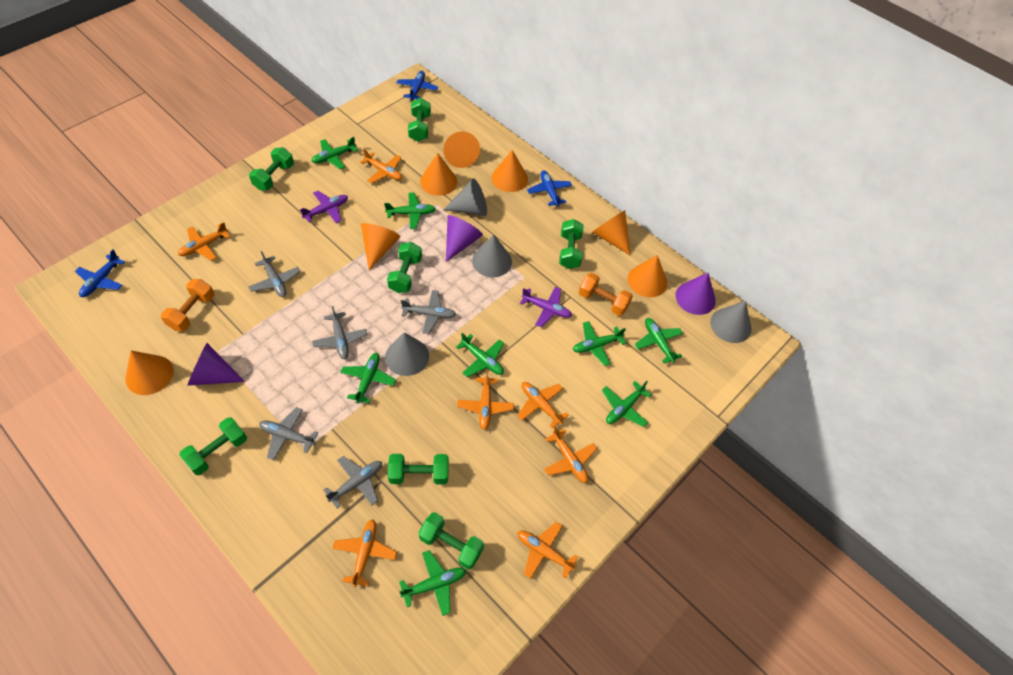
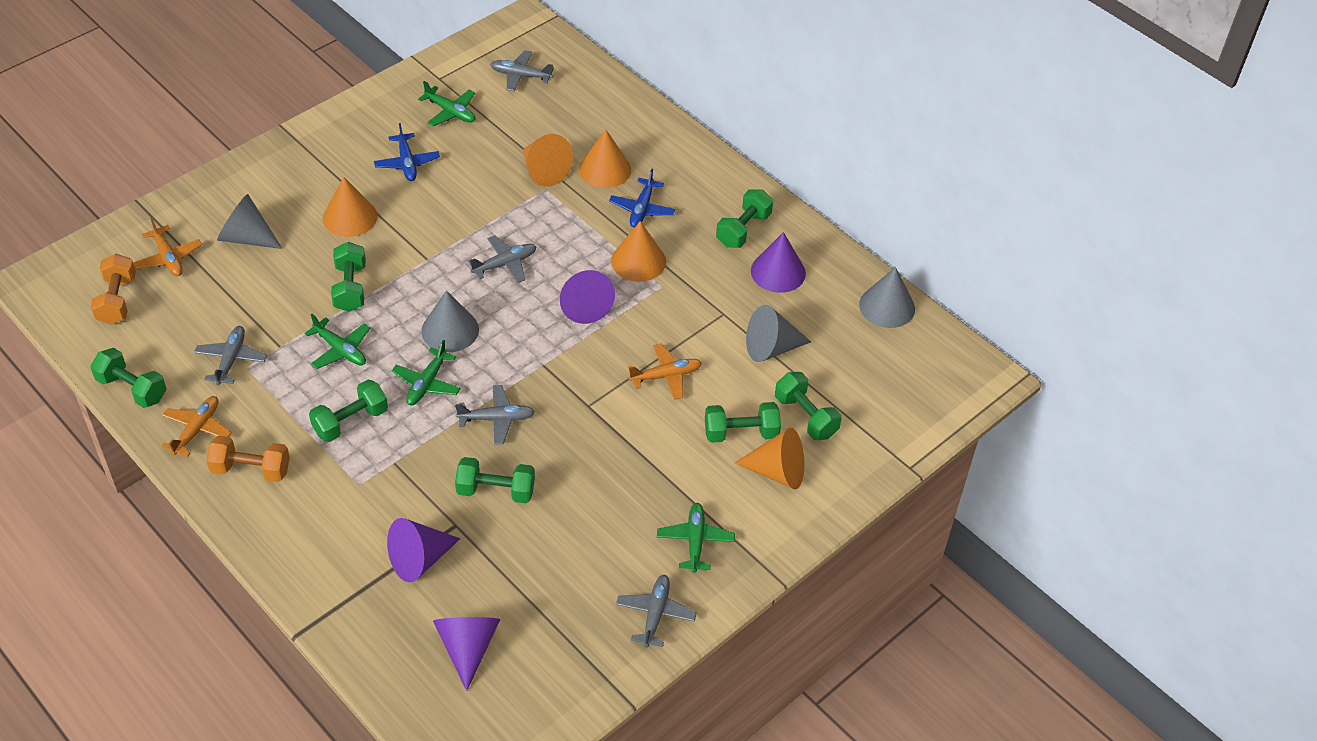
blue plane: 3 -> 2
green plane: 8 -> 4
orange cone: 7 -> 5
orange plane: 7 -> 3
purple cone: 3 -> 4
purple plane: 2 -> 0

